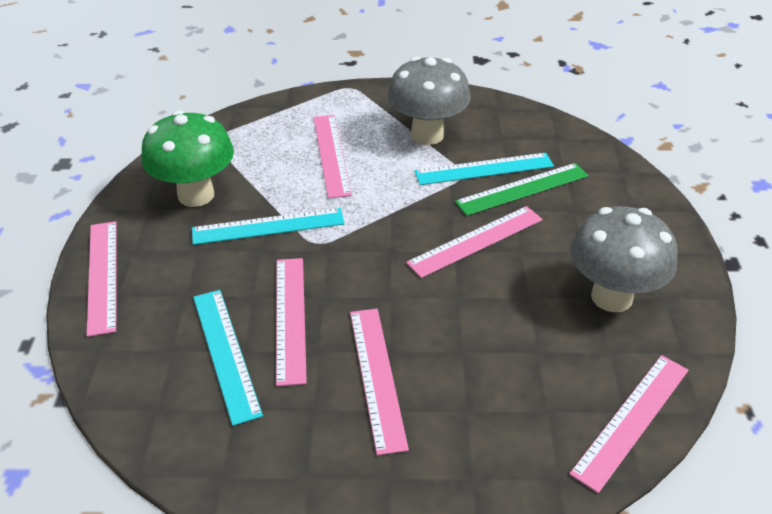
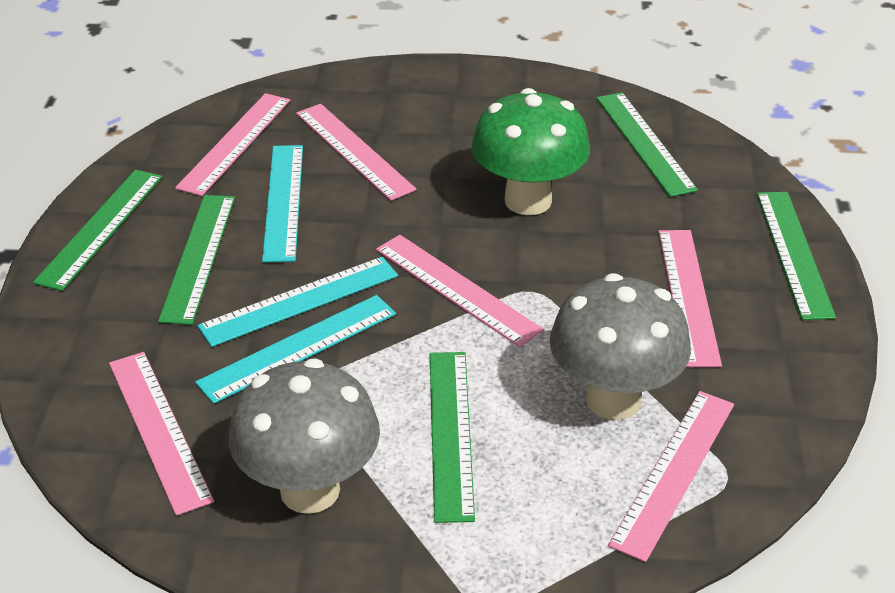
green ruler: 1 -> 5

